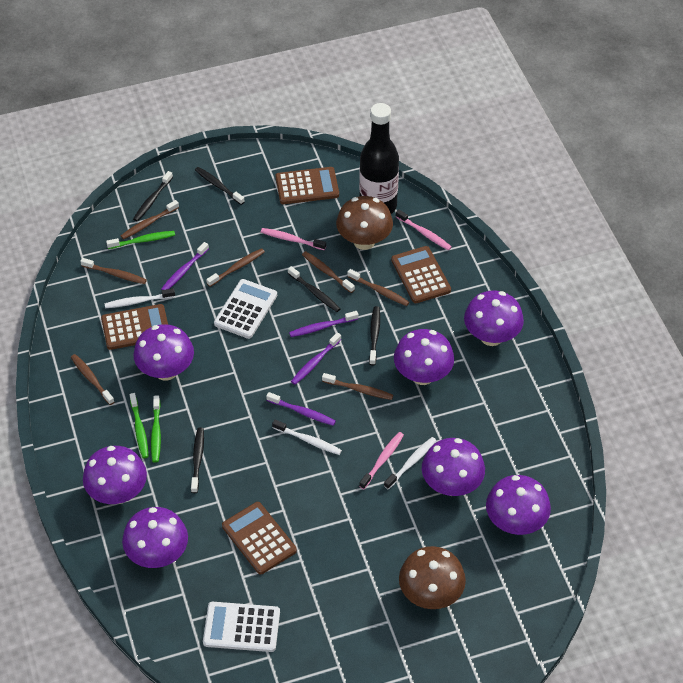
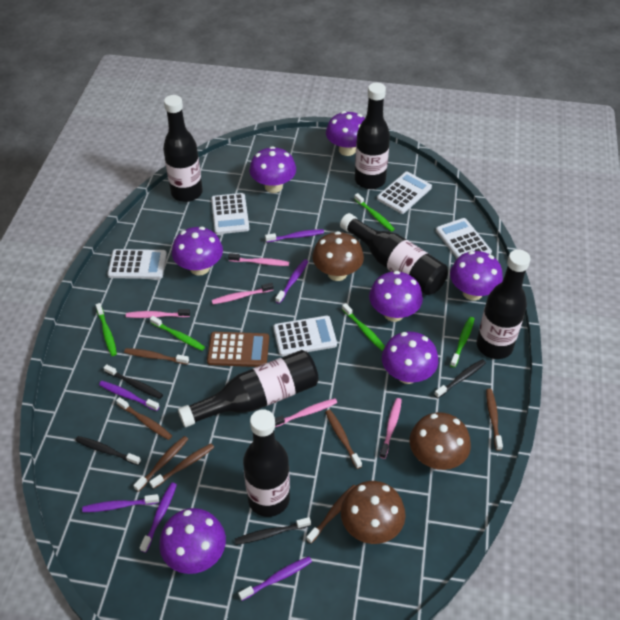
black bottle: 1 -> 6
black toothbrush: 5 -> 4
brown calculator: 4 -> 1
brown mushroom: 2 -> 3
green toothbrush: 3 -> 5
pink toothbrush: 3 -> 5
purple toothbrush: 4 -> 6
white calculator: 2 -> 5
white toothbrush: 3 -> 0

